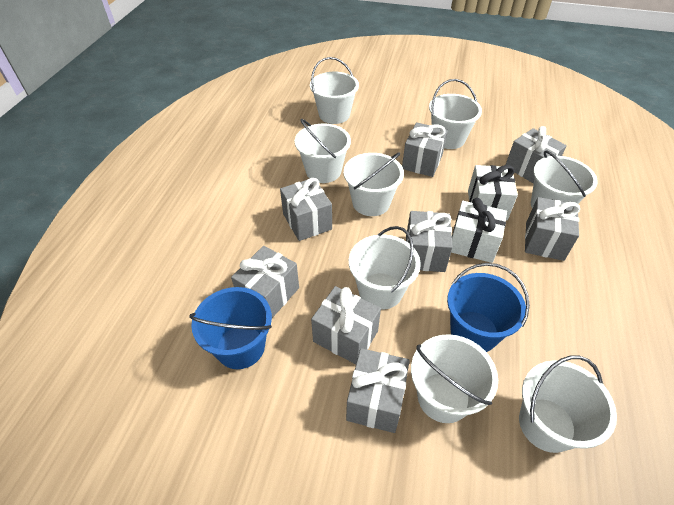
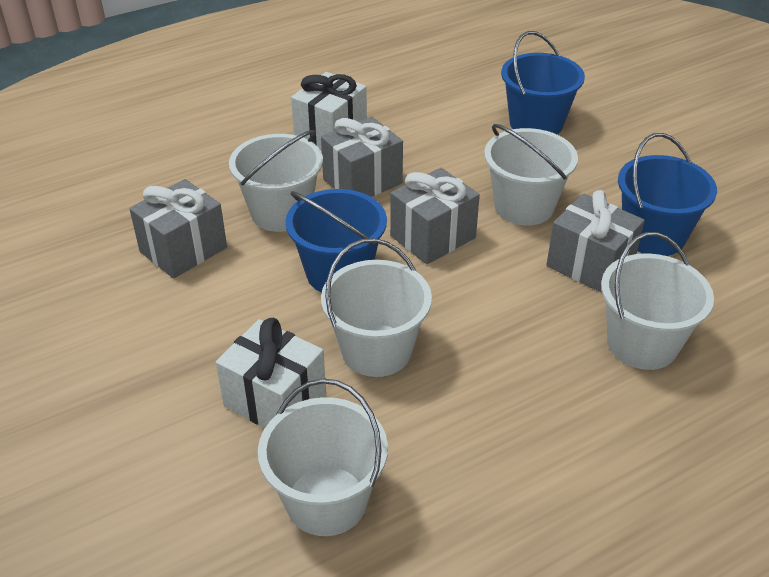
blue bucket: 2 -> 3
grey gift: 8 -> 4
white bucket: 8 -> 5

